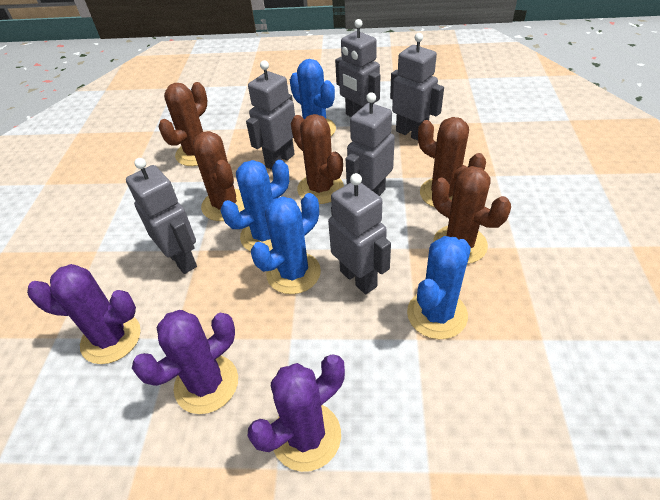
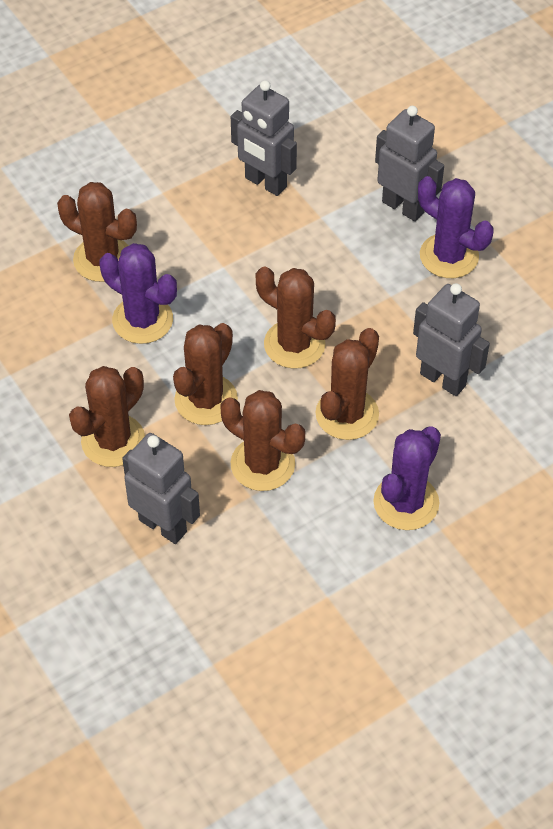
blue cactus: 4 -> 0
brown cactus: 5 -> 6
grey robot: 6 -> 4

